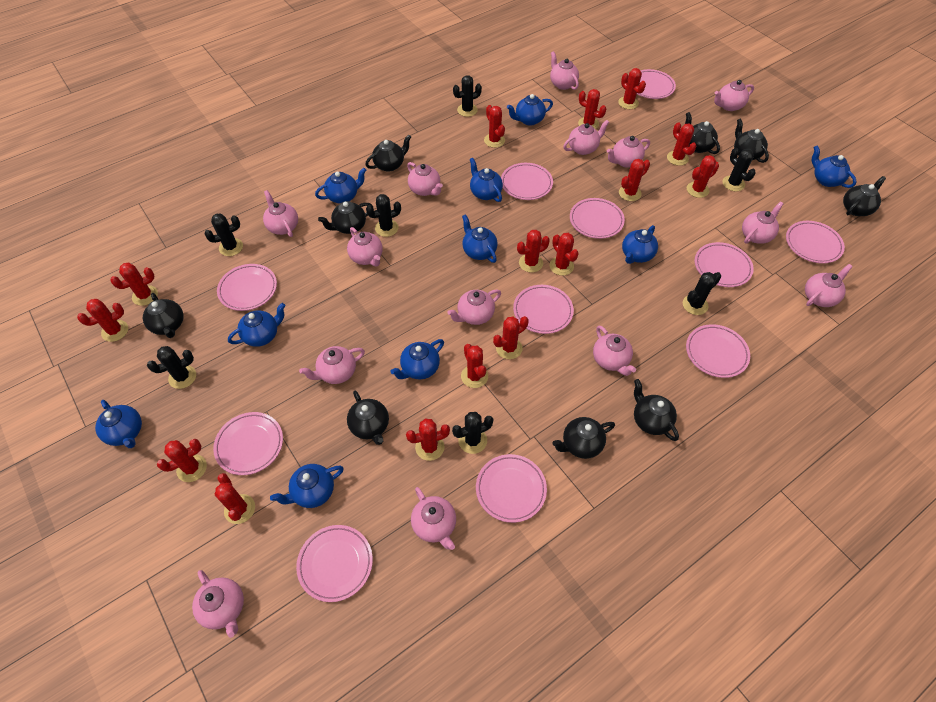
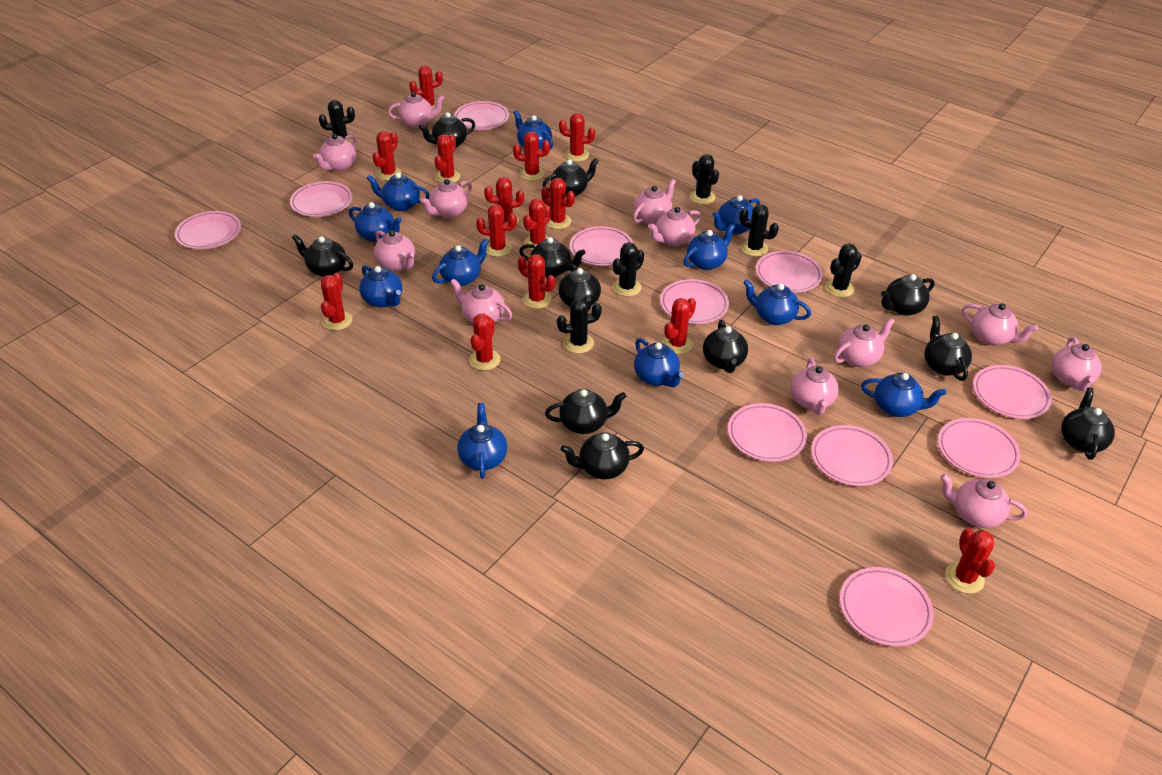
black cactus: 7 -> 6
black teapot: 9 -> 11
blue teapot: 10 -> 11
pink teapot: 14 -> 12
red cactus: 15 -> 14

